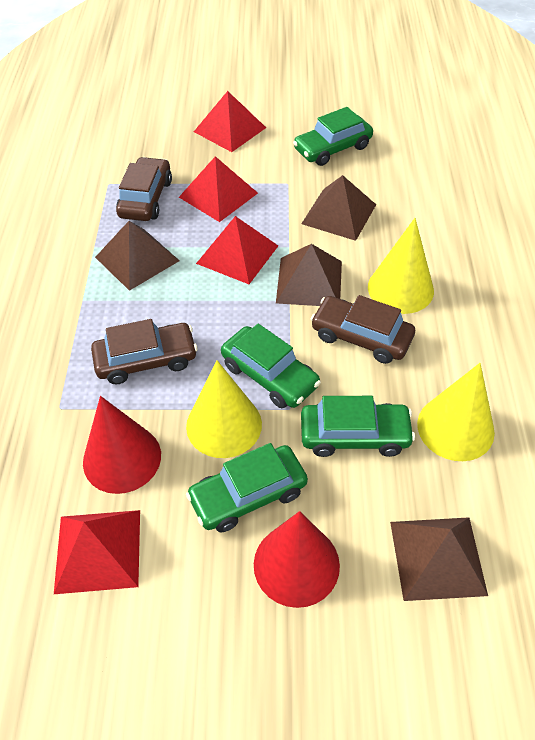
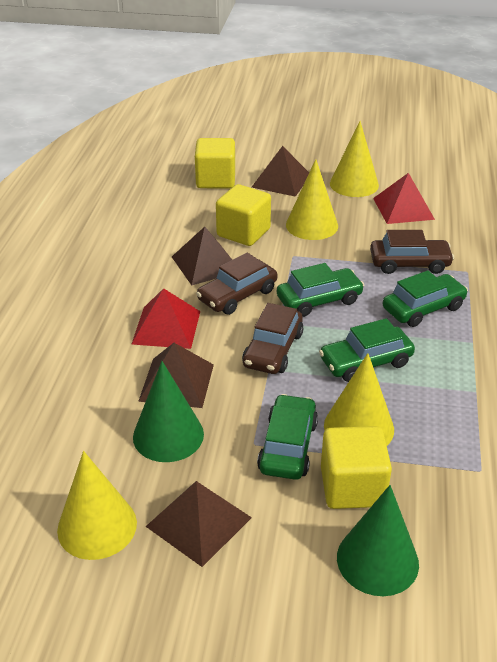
green cone: 0 -> 2
red cone: 2 -> 0
red pyramid: 4 -> 2
yellow cone: 3 -> 4
yellow cube: 0 -> 3

